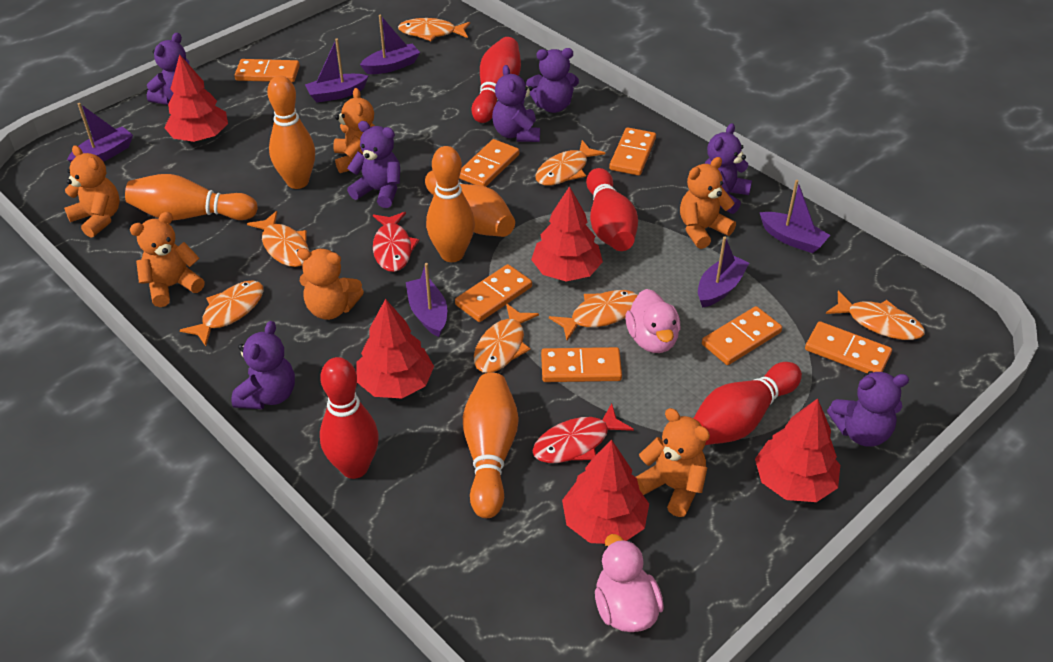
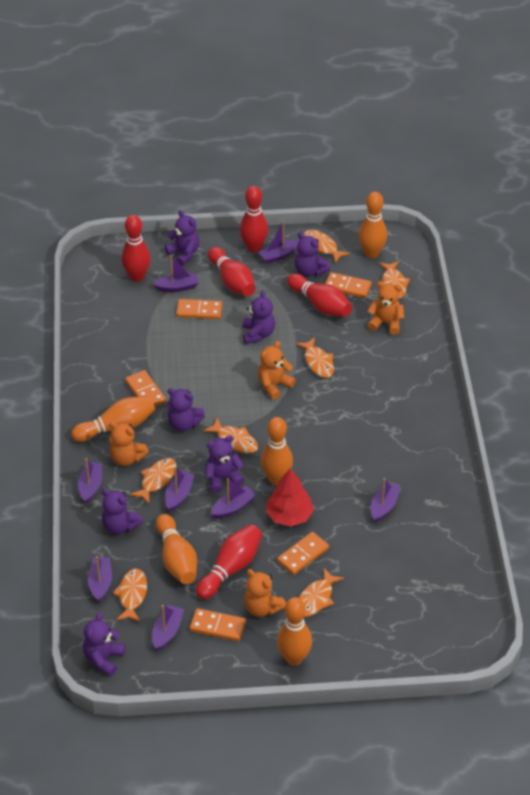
orange domino: 7 -> 5
orange teddy bear: 6 -> 4
pink duck: 2 -> 0
purple boat: 6 -> 8
red bowling pin: 4 -> 5
red fish: 2 -> 0
red tree: 5 -> 1

